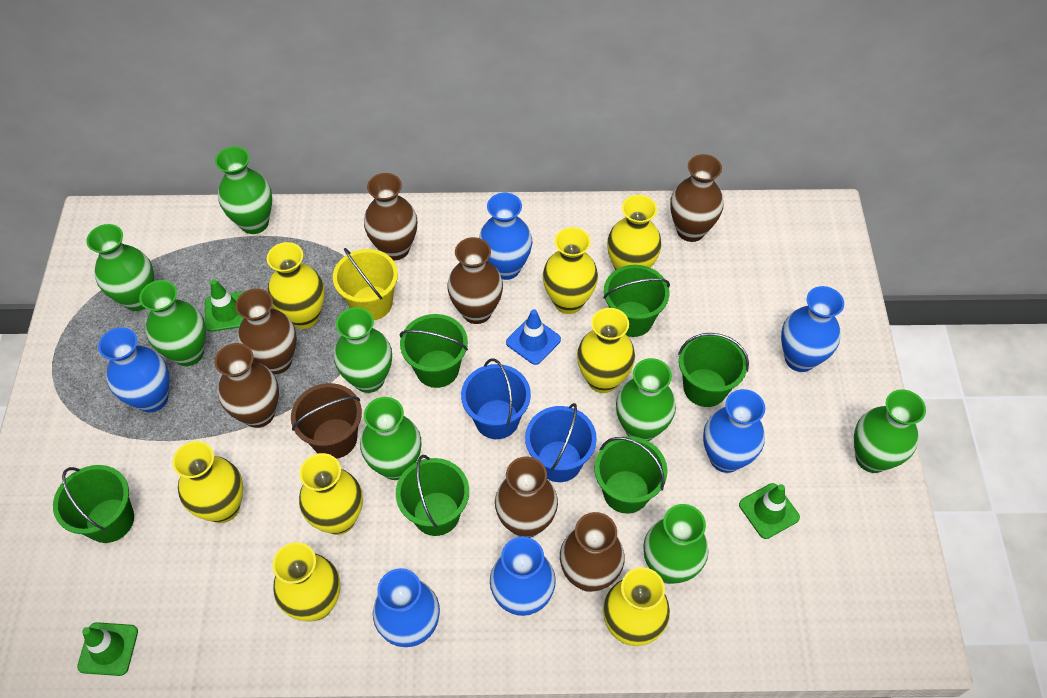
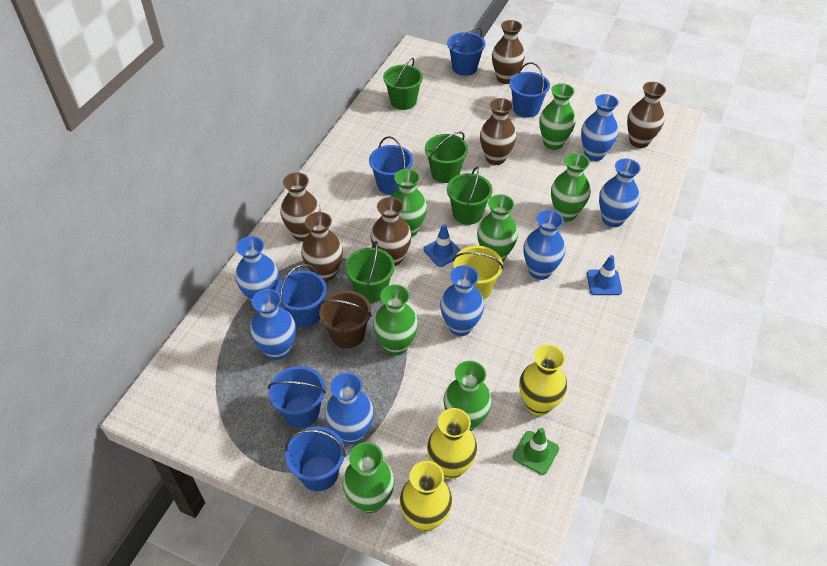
blue bucket: 2 -> 6
blue traffic cone: 1 -> 2
blue vase: 6 -> 7
brown vase: 7 -> 6
green bucket: 6 -> 4
green traffic cone: 3 -> 1
green vase: 8 -> 7
yellow vase: 8 -> 3

